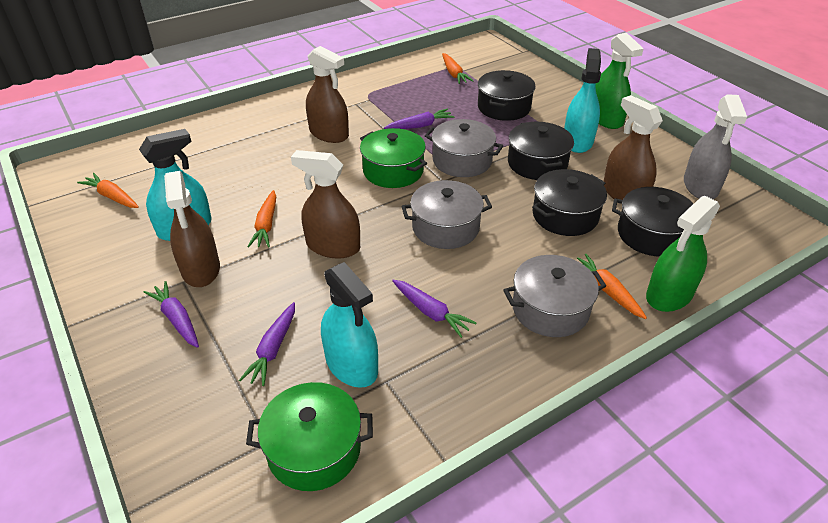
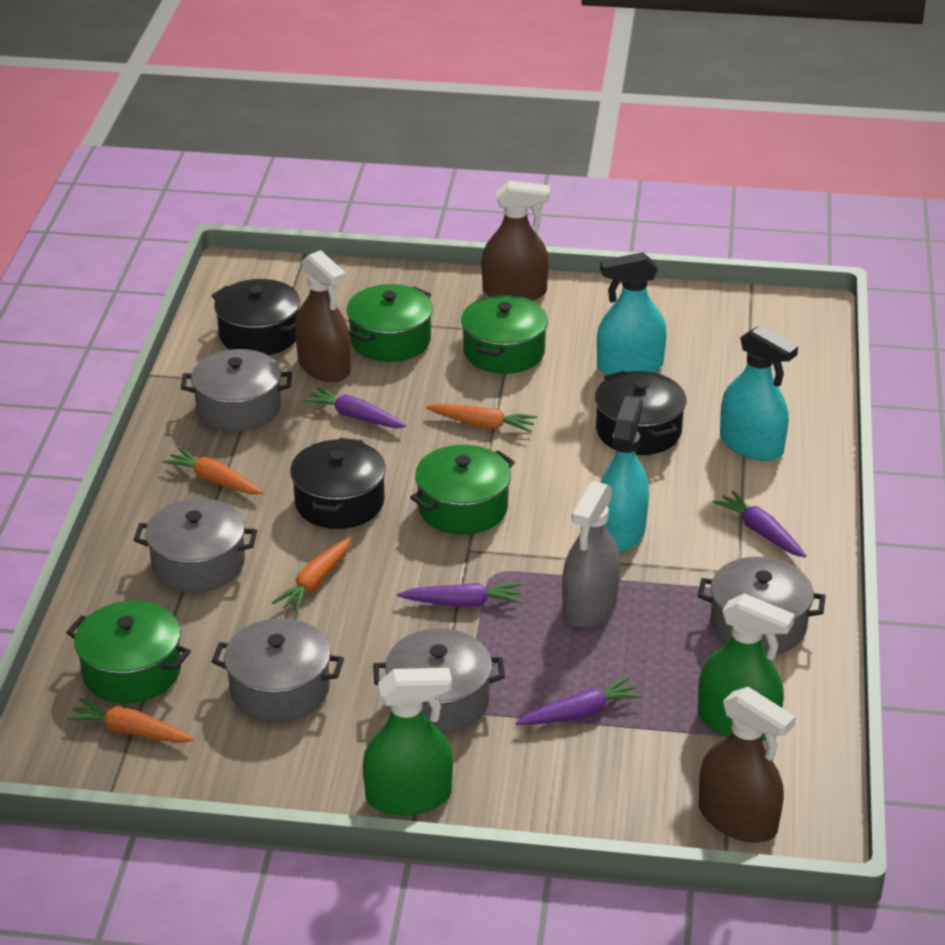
black pot: 4 -> 3
brown spray bottle: 4 -> 3
green pot: 2 -> 4
grey pot: 3 -> 5

